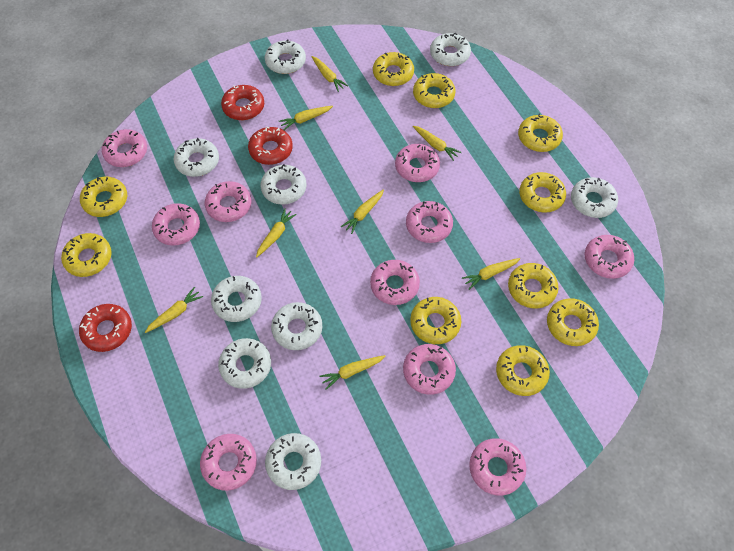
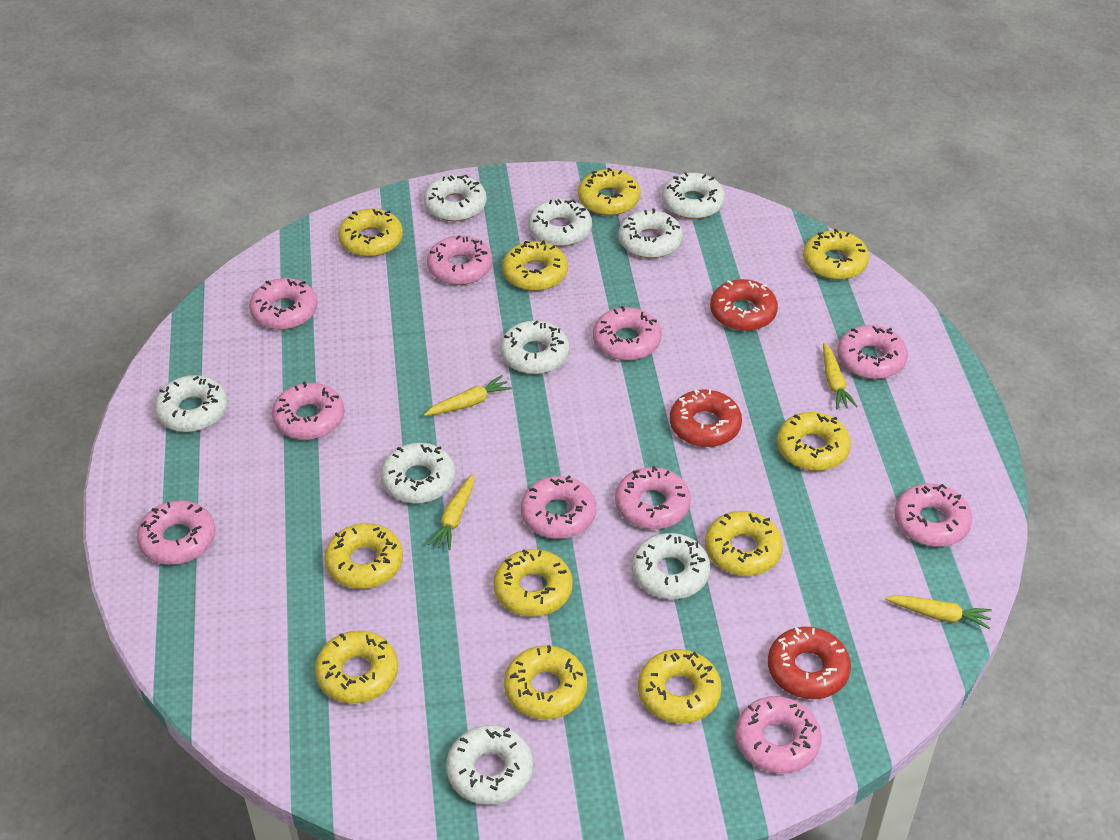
yellow carrot: 8 -> 4
yellow donut: 10 -> 11

